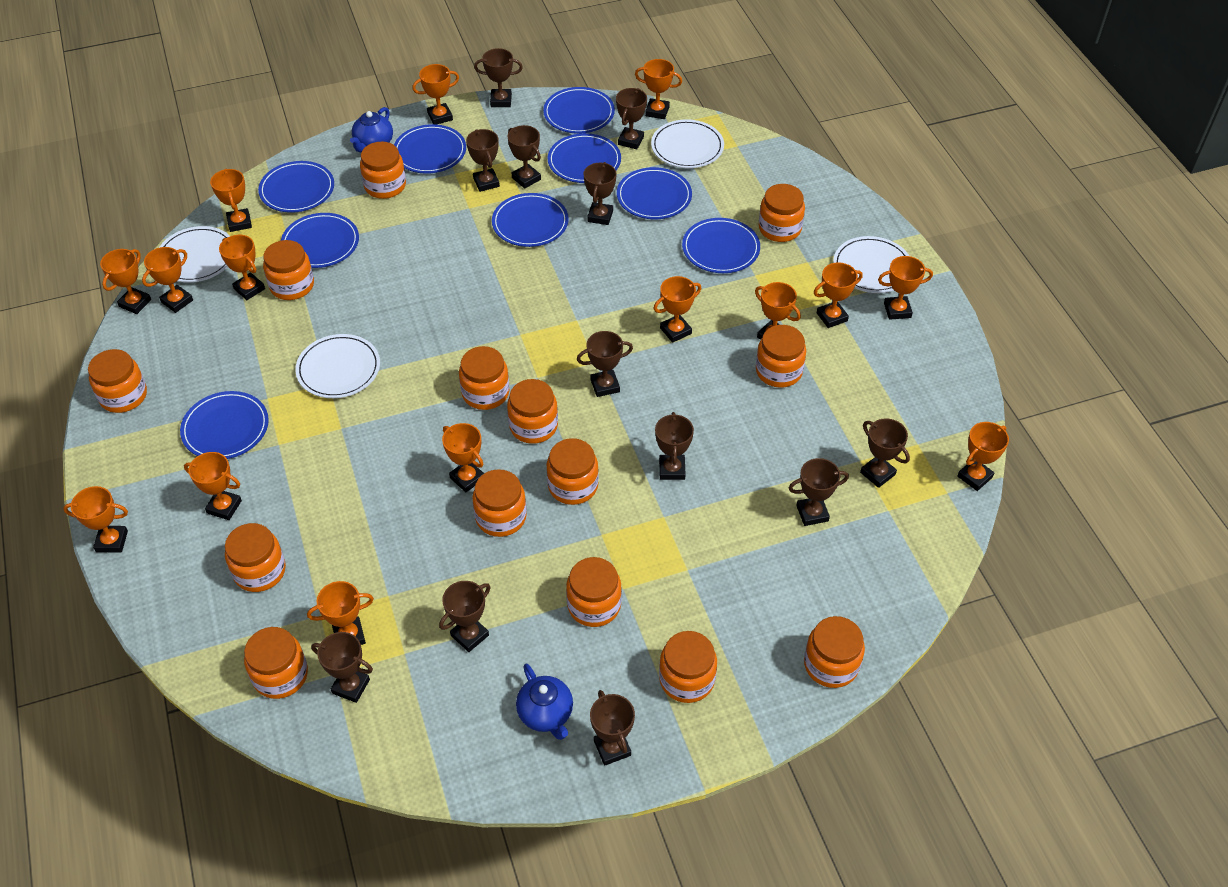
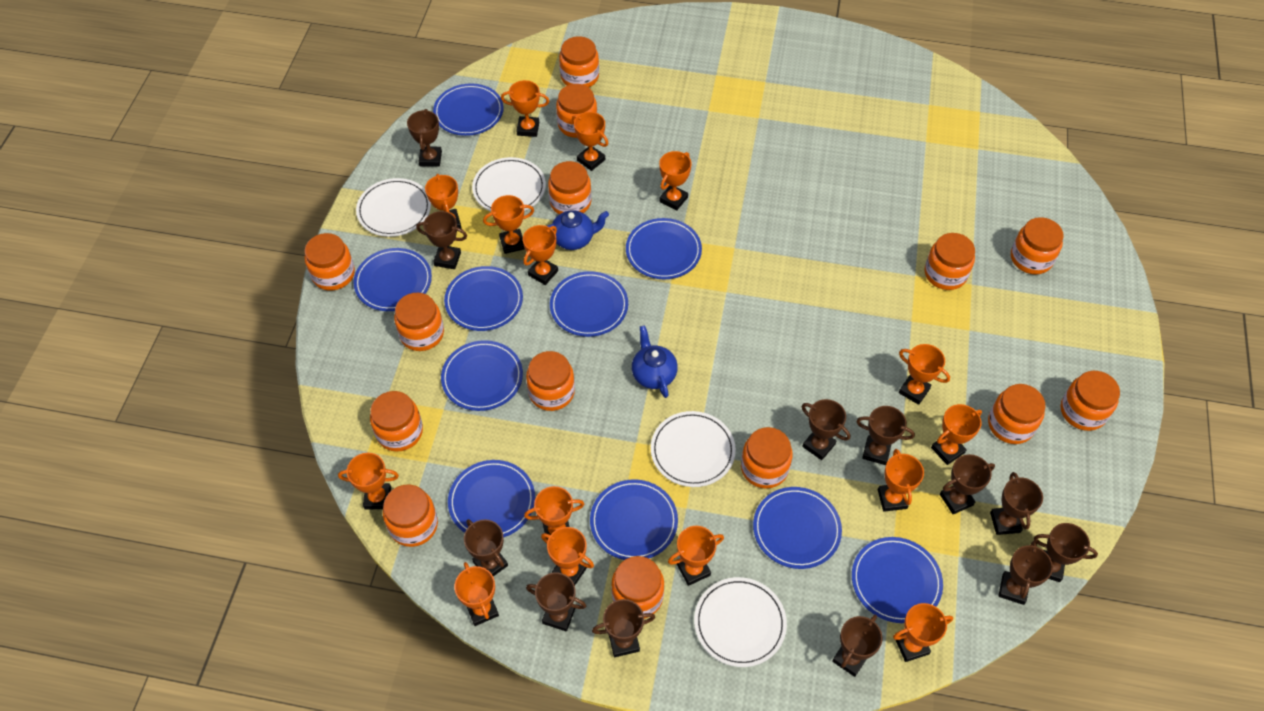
blue plate: 9 -> 10

